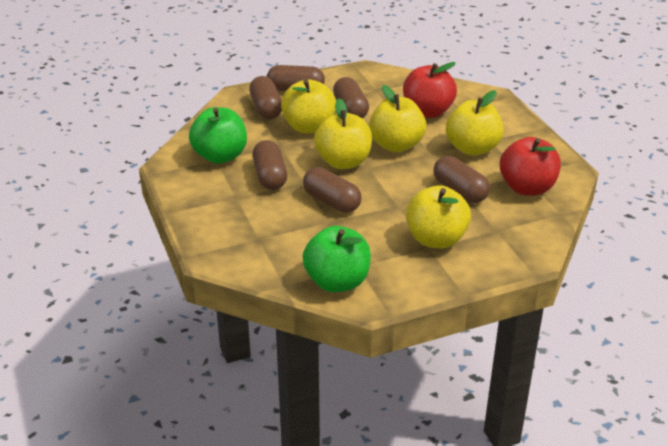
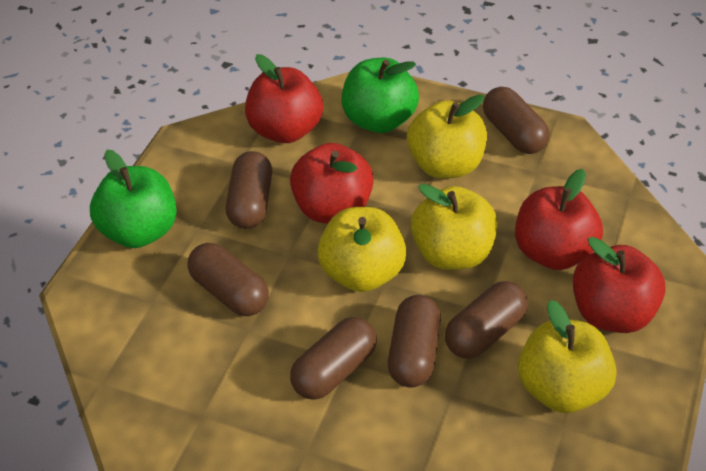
red apple: 2 -> 4
yellow apple: 5 -> 4

